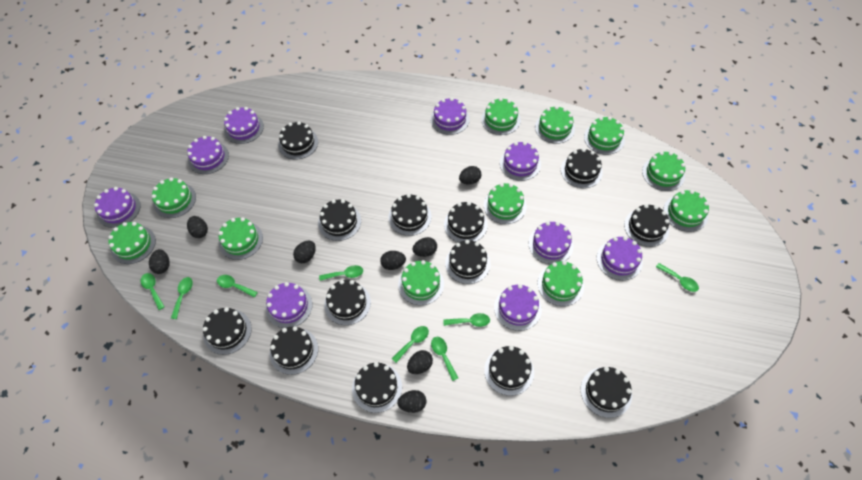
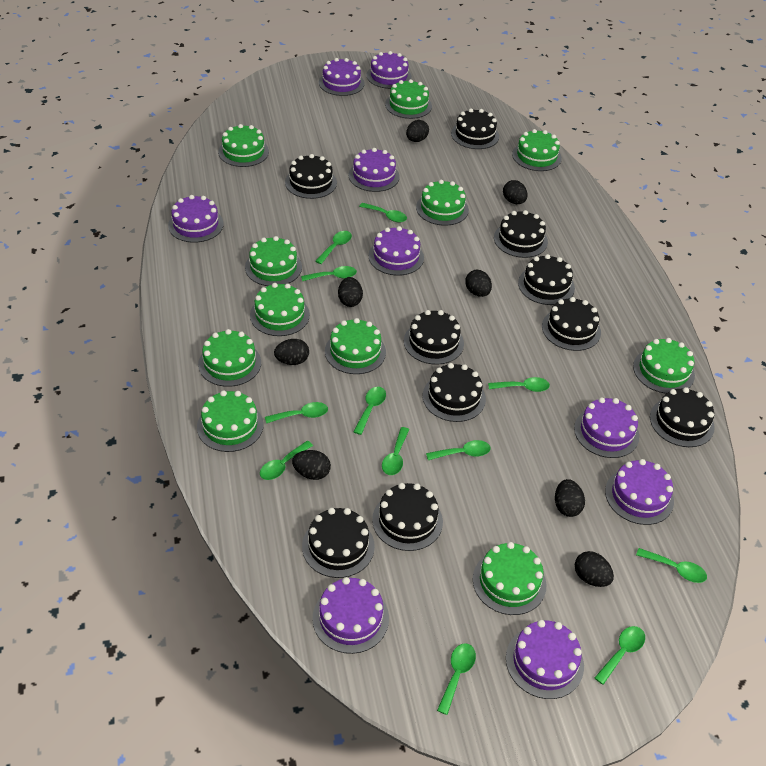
black cake: 13 -> 10
green spoon: 8 -> 12

